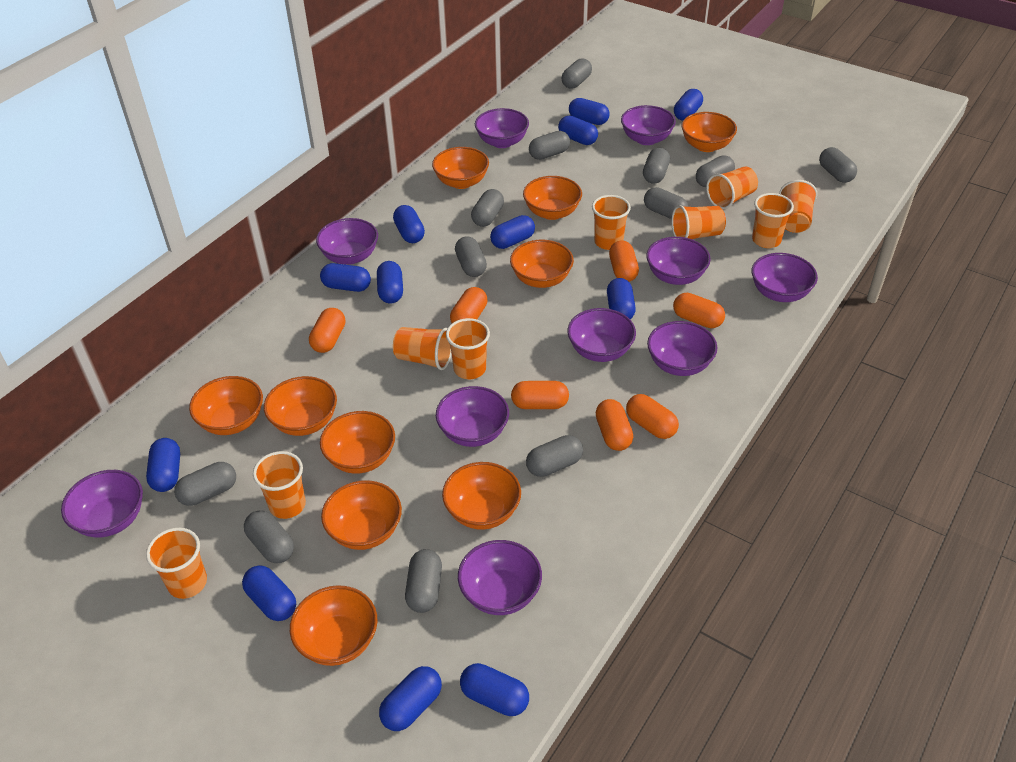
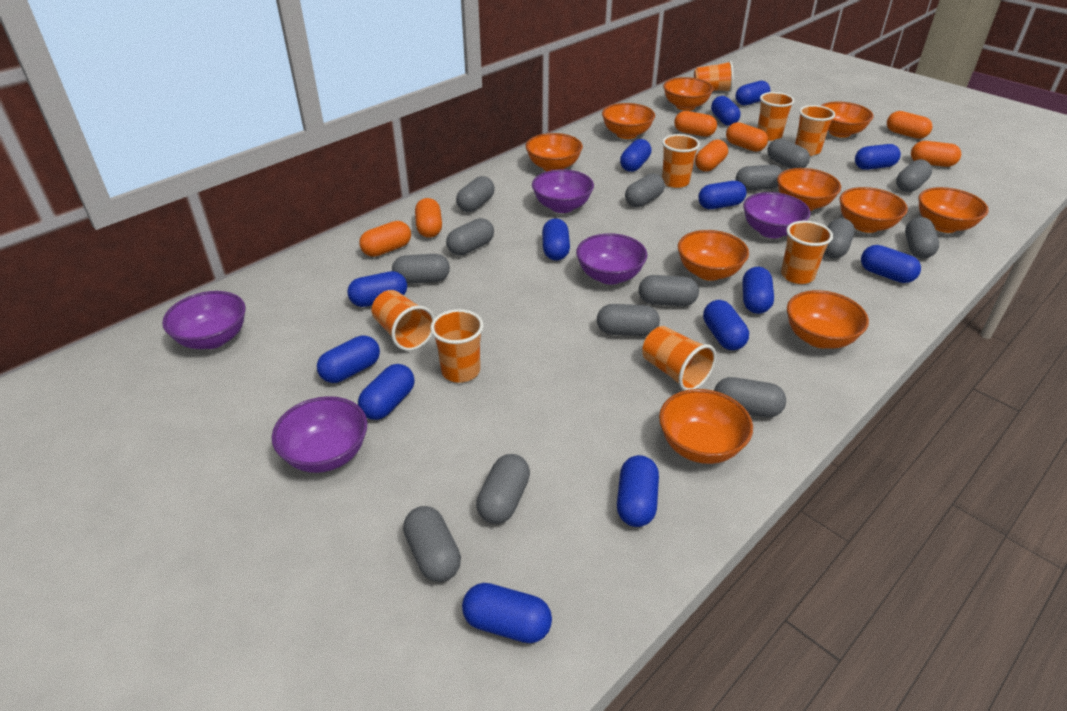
blue capsule: 12 -> 14
grey capsule: 12 -> 14
orange cup: 9 -> 8
purple bowl: 10 -> 5

